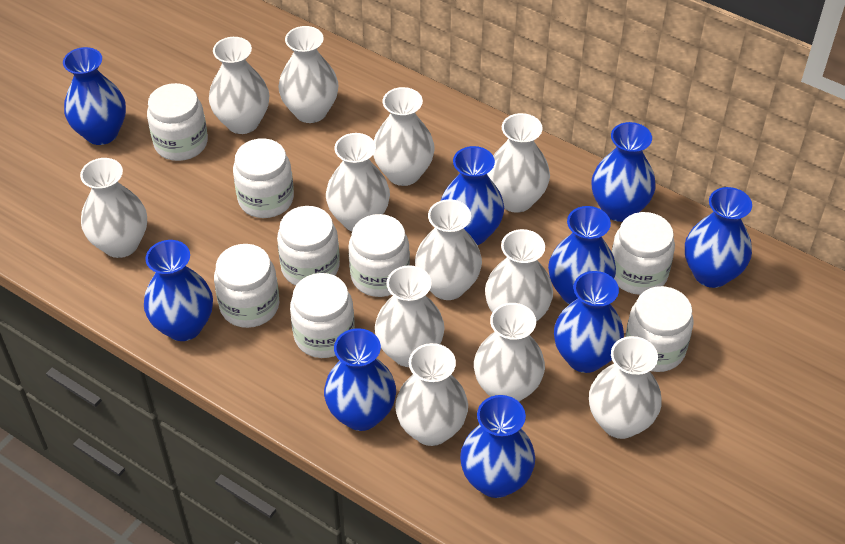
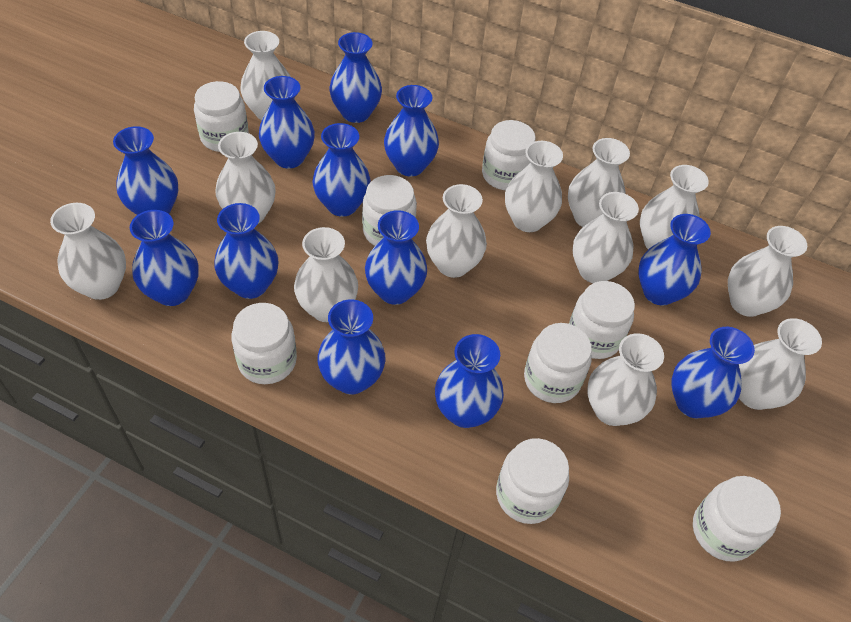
blue vase: 9 -> 12

